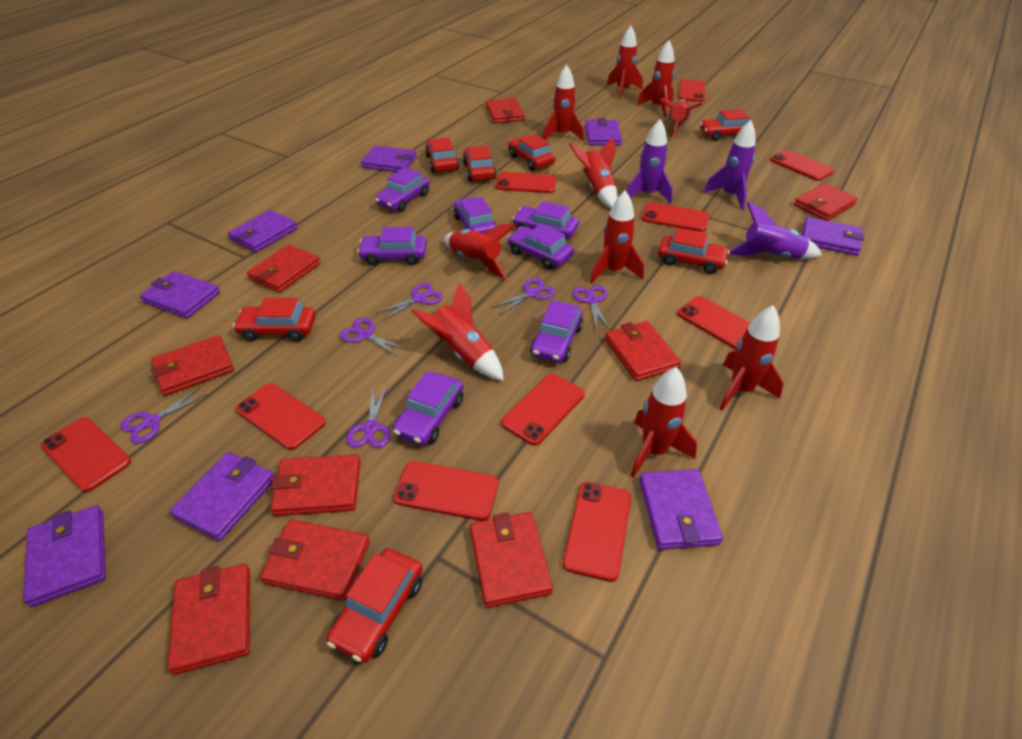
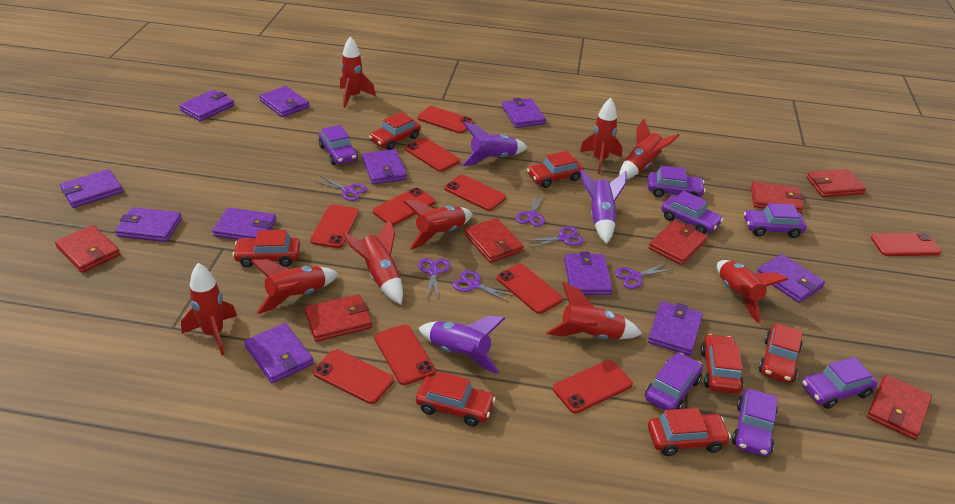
purple wallet: 8 -> 11
red rocket: 10 -> 9
red wallet: 9 -> 7

